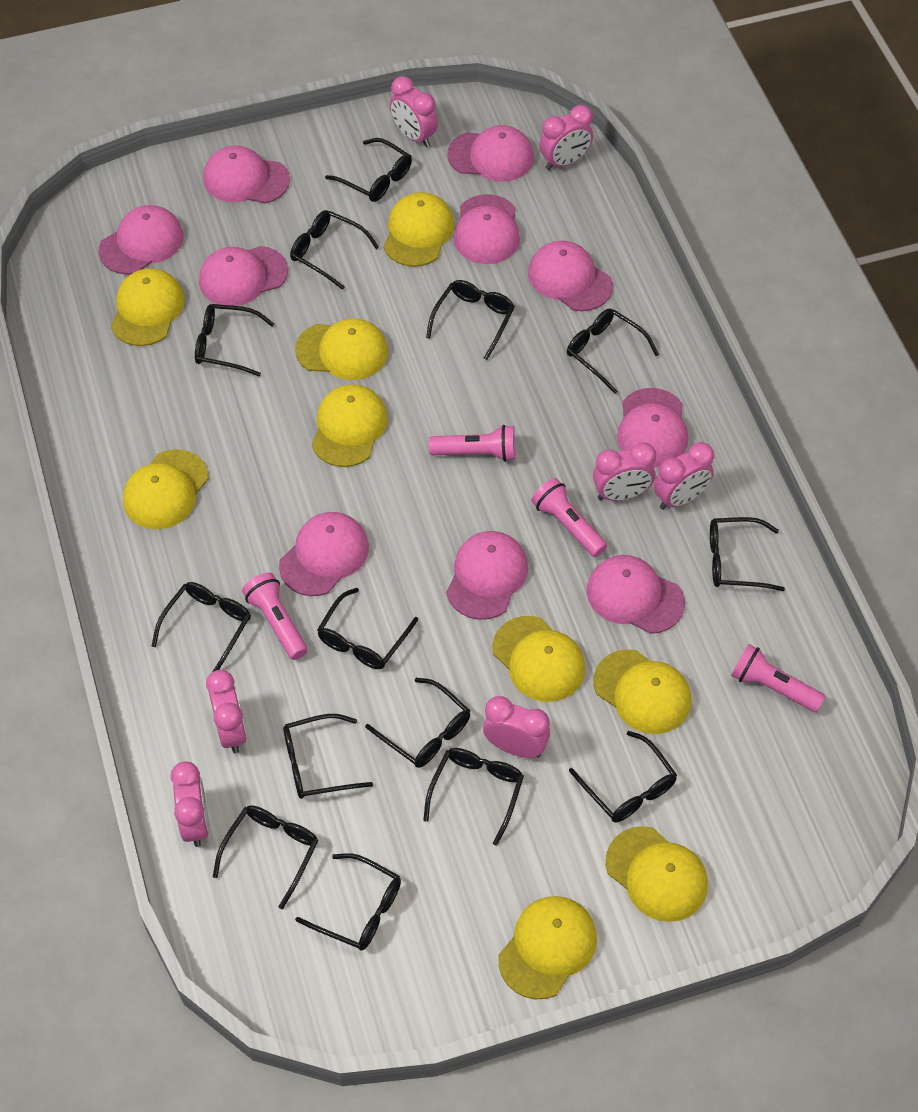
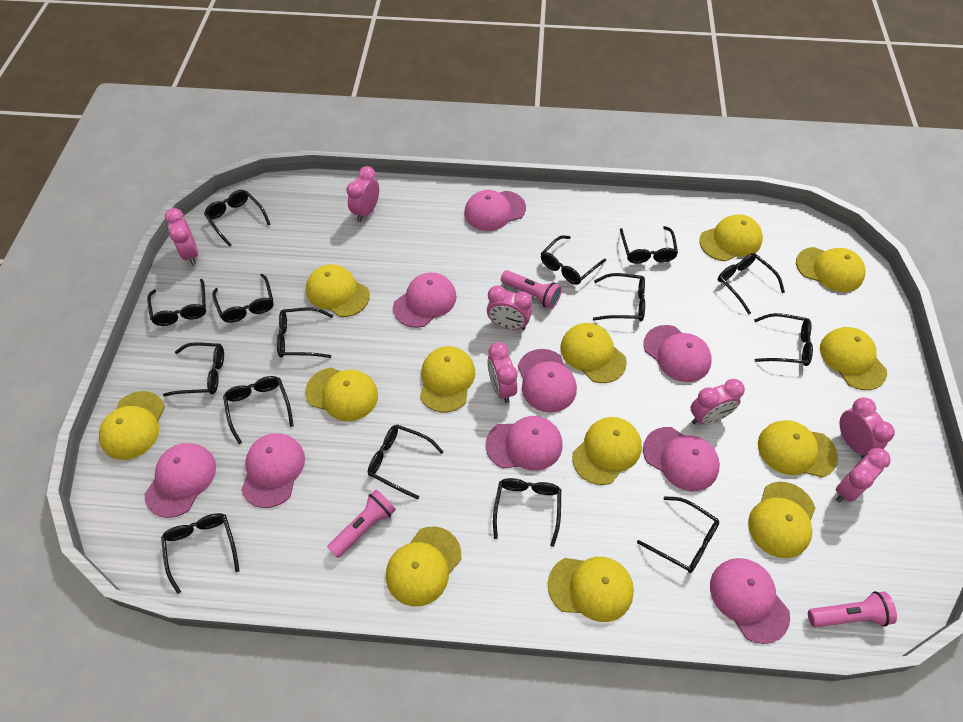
black glasses: 14 -> 15
pink cap: 10 -> 9
pink flashlight: 4 -> 3
yellow cap: 9 -> 13

